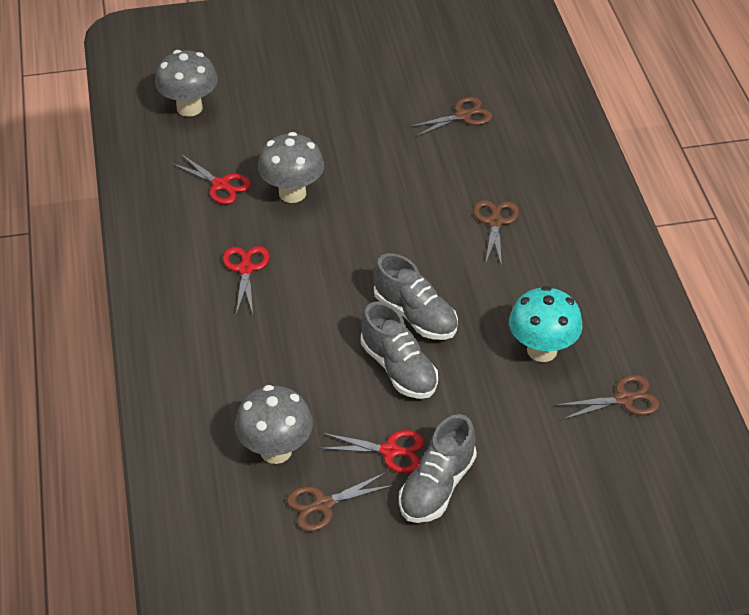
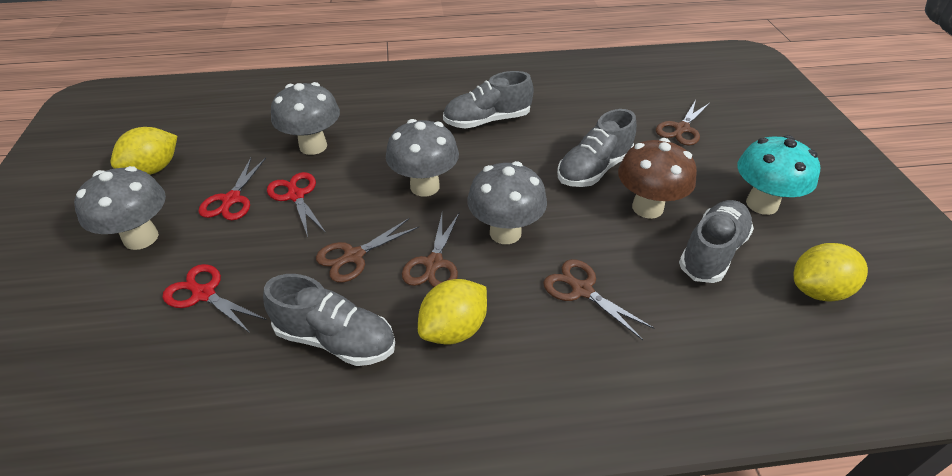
brown mushroom: 0 -> 1
grey mushroom: 3 -> 4
grey shoe: 3 -> 4
yellow lemon: 0 -> 3

